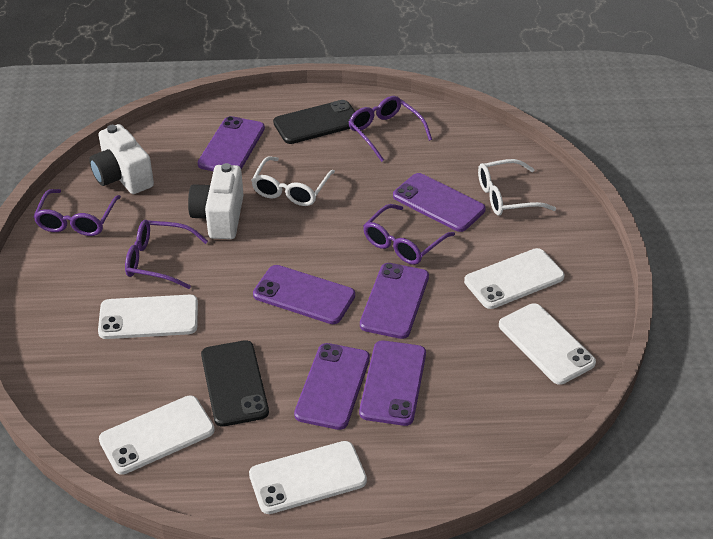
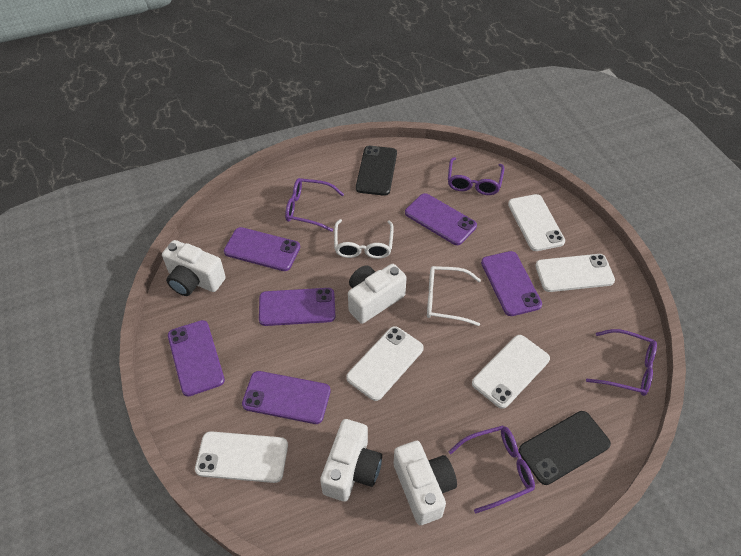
white camera: 2 -> 4

